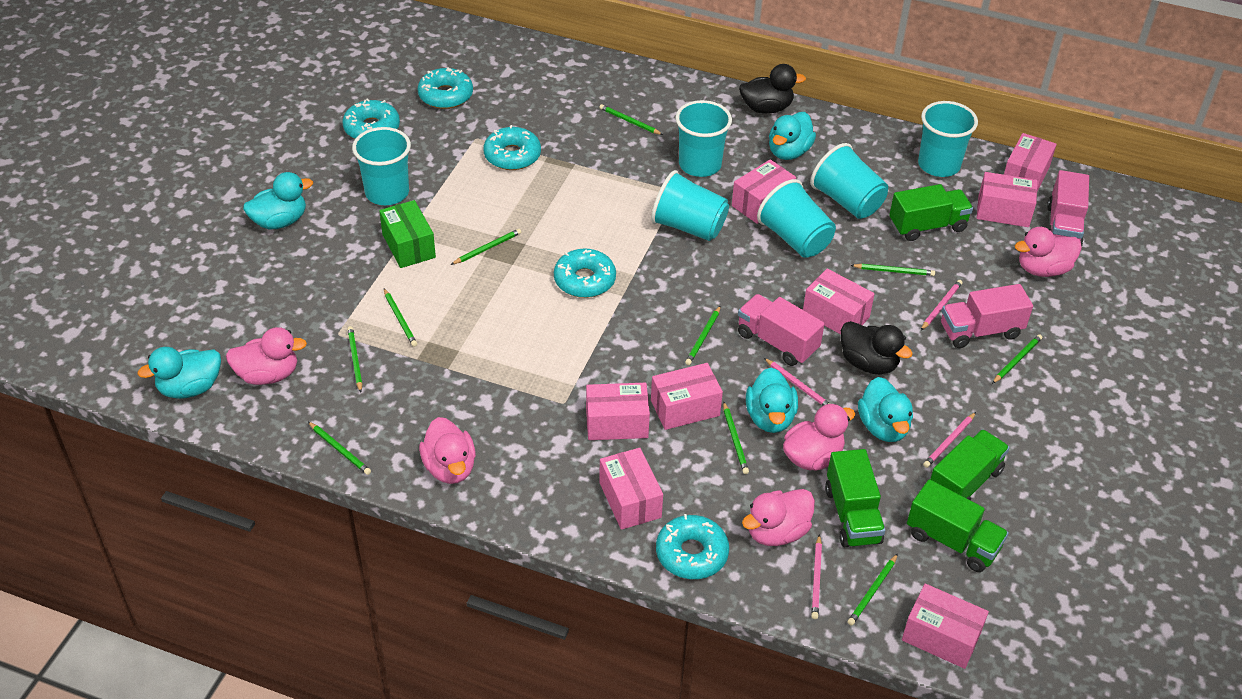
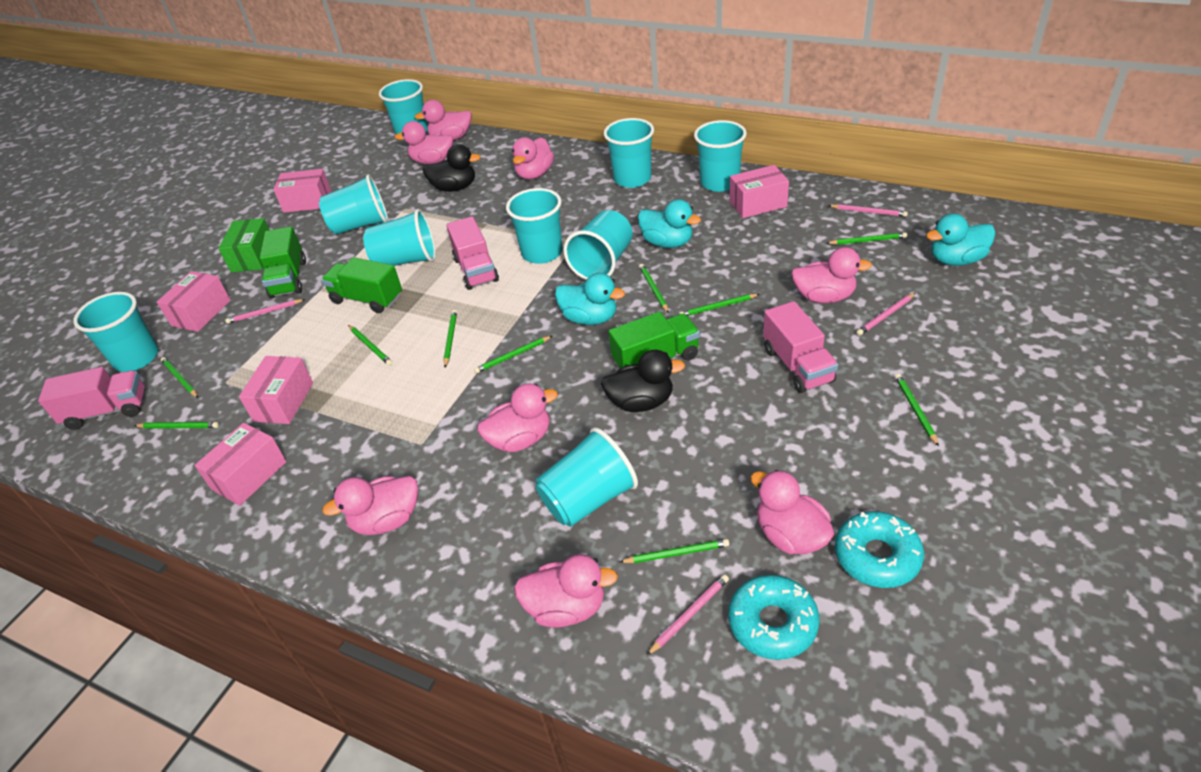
green truck: 4 -> 3
pink box: 8 -> 5
pink duck: 5 -> 8
turquoise cup: 6 -> 9
turquoise donut: 5 -> 2
turquoise duck: 5 -> 3

